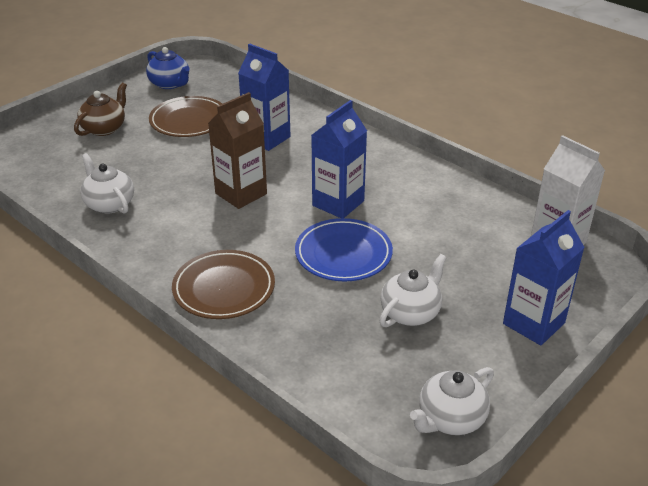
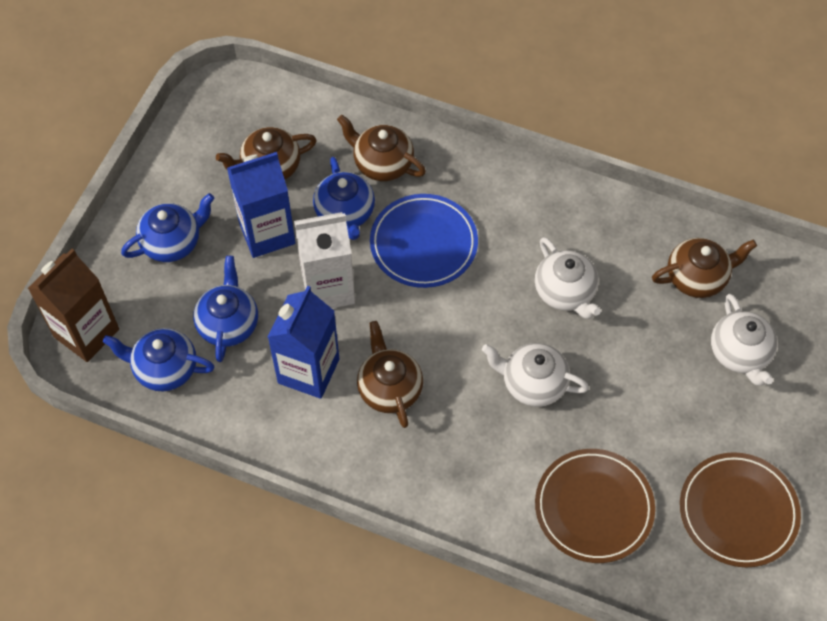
blue carton: 3 -> 2
blue teapot: 1 -> 4
brown teapot: 1 -> 4

